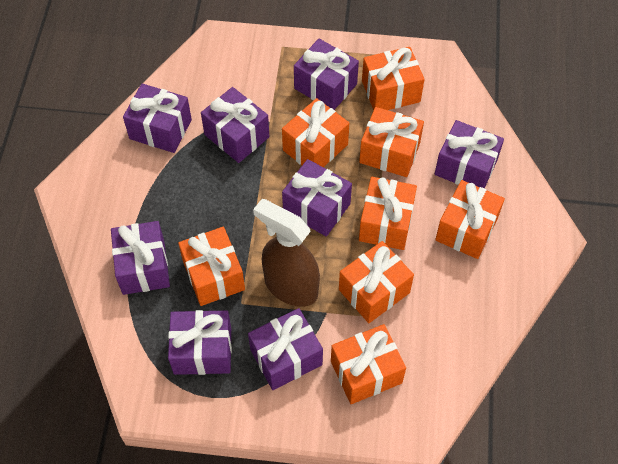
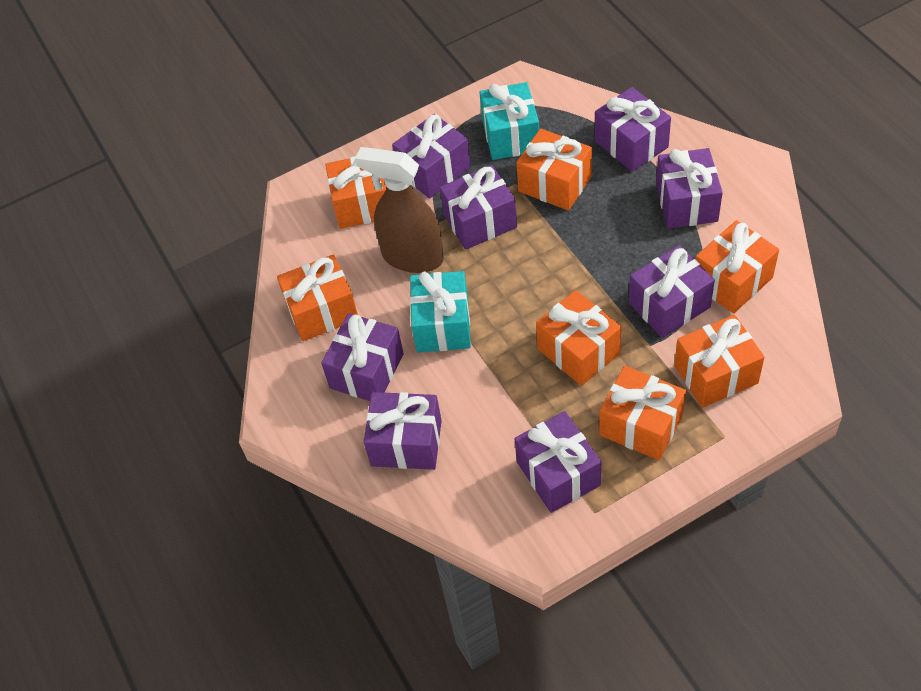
orange gift: 8 -> 7
turquoise gift: 0 -> 2

